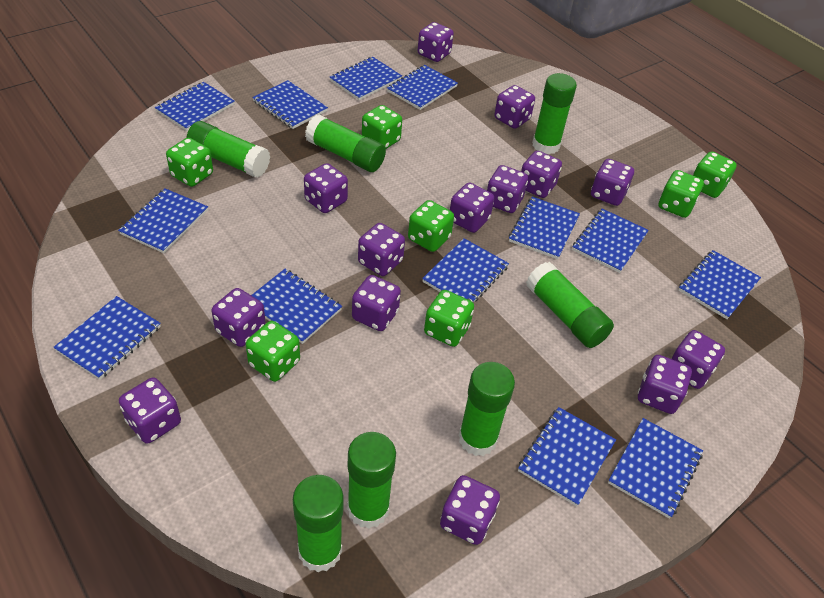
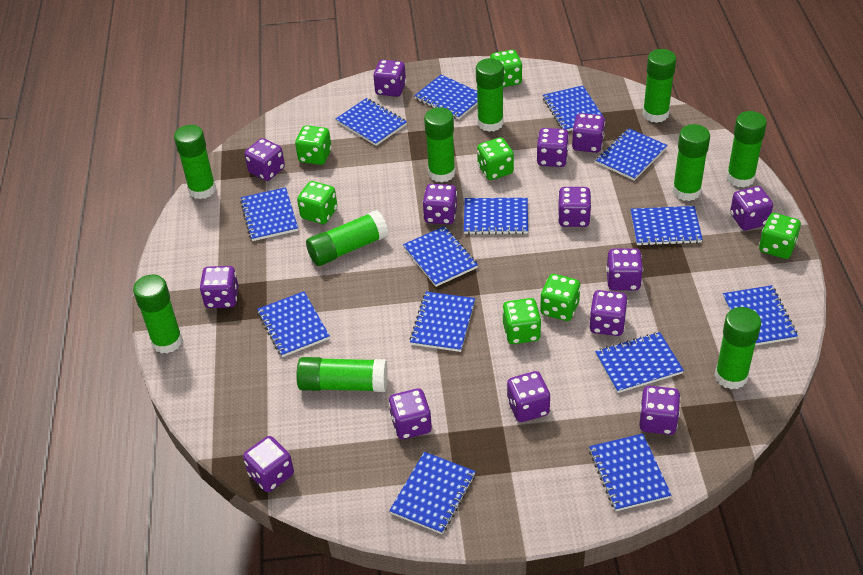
blue notebook: 13 -> 14
green glue stick: 7 -> 10

